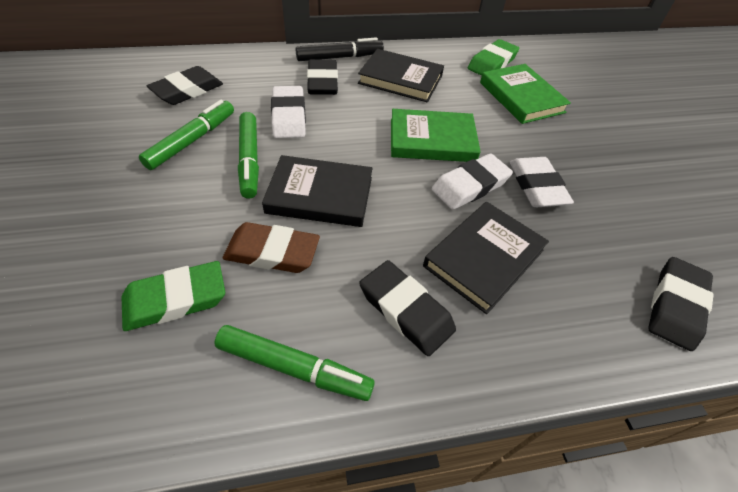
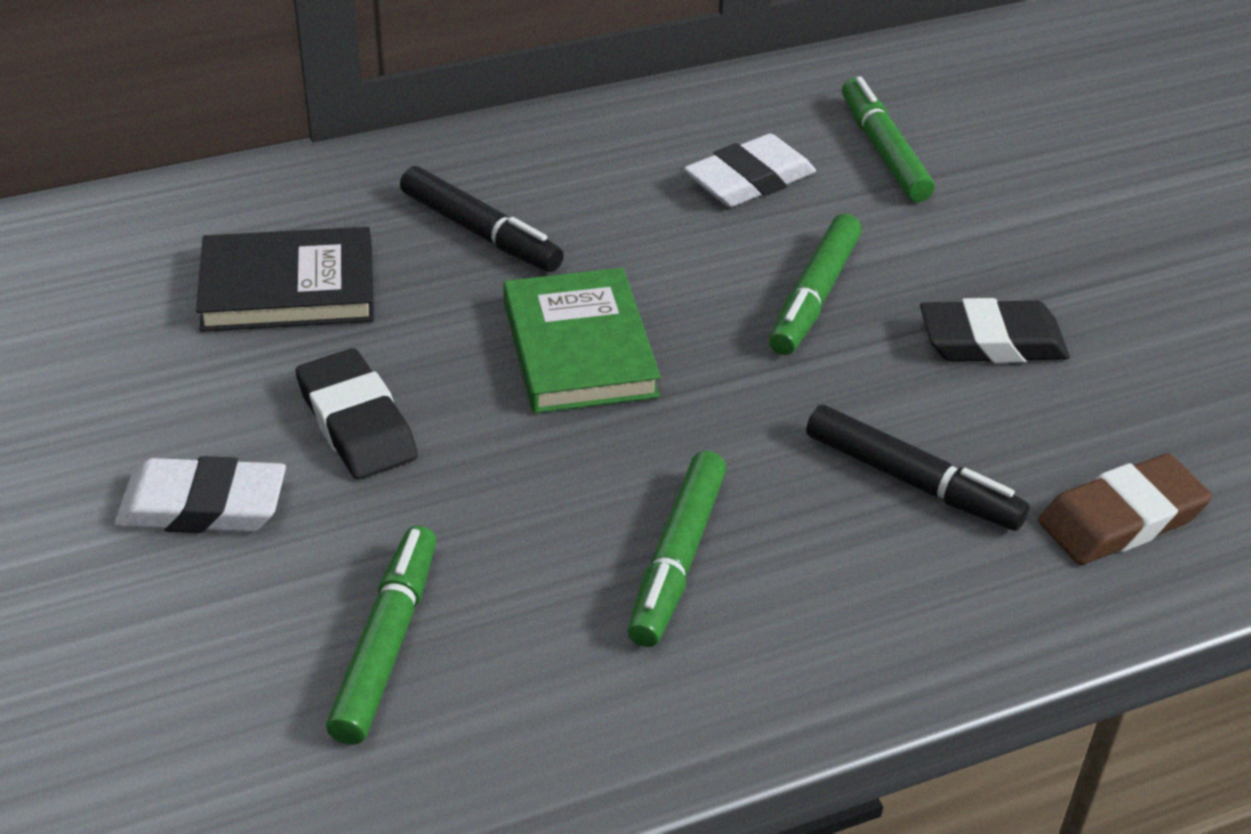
black book: 3 -> 1
black eraser: 4 -> 2
black marker: 1 -> 2
green book: 2 -> 1
green eraser: 2 -> 0
green marker: 3 -> 4
white eraser: 3 -> 2

